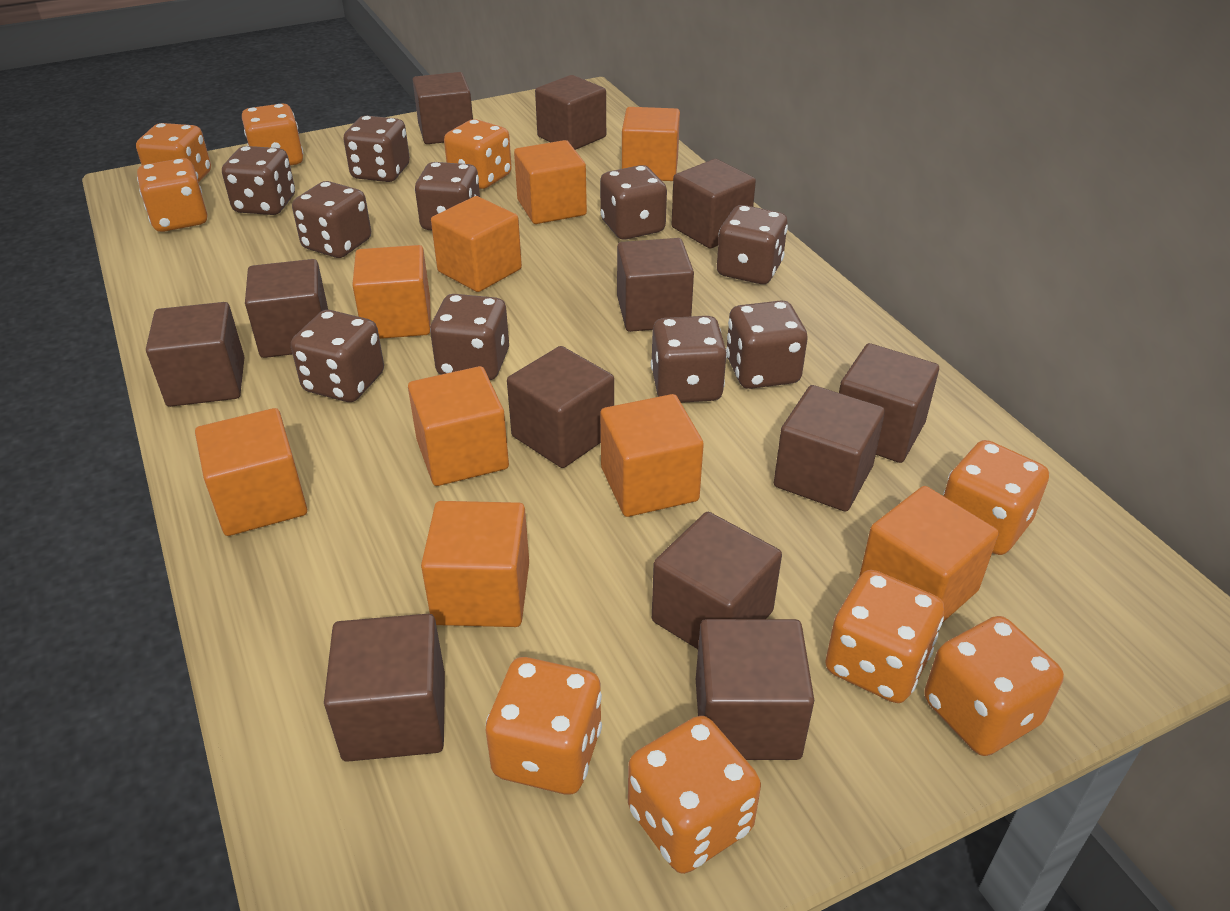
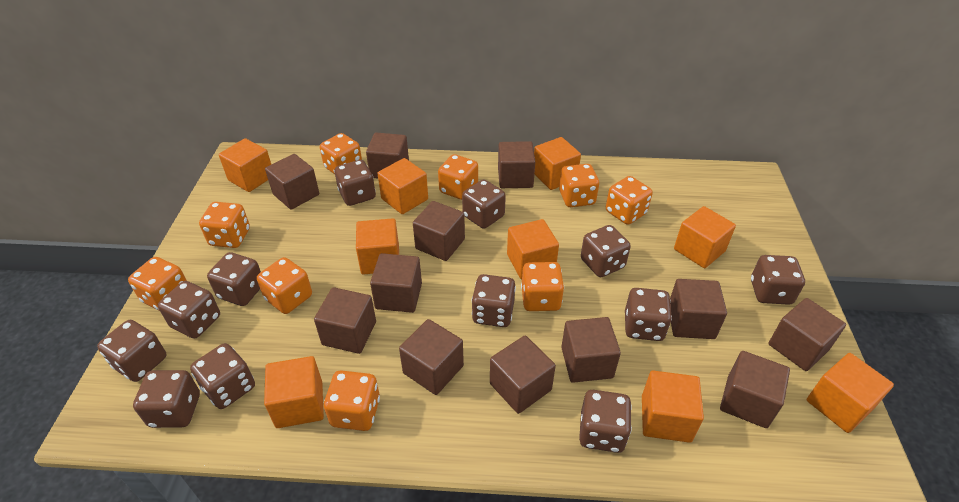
brown dice: 10 -> 12

